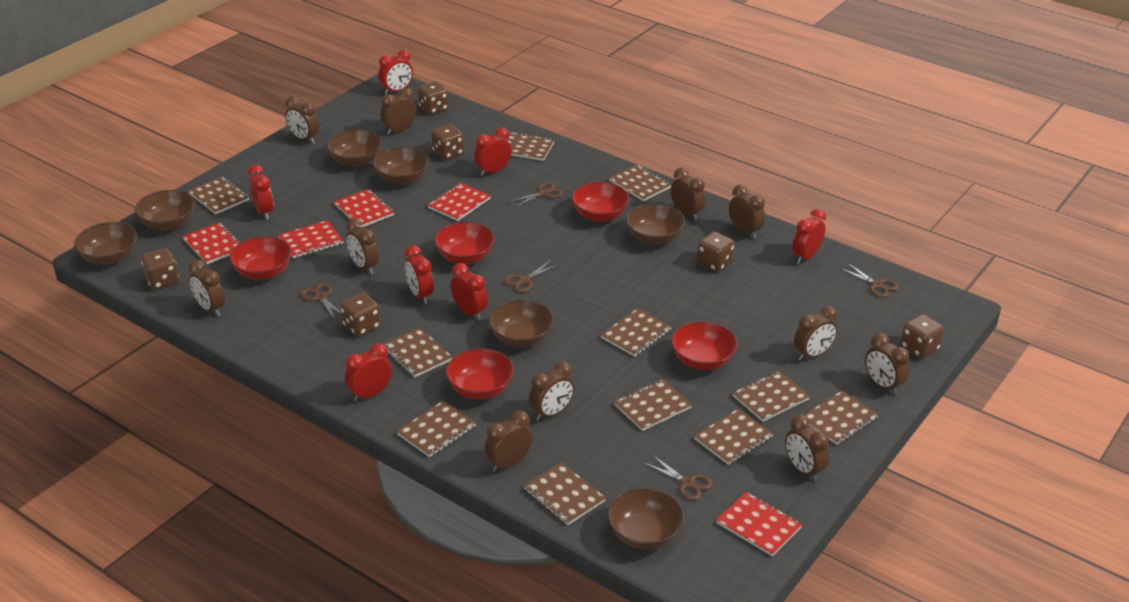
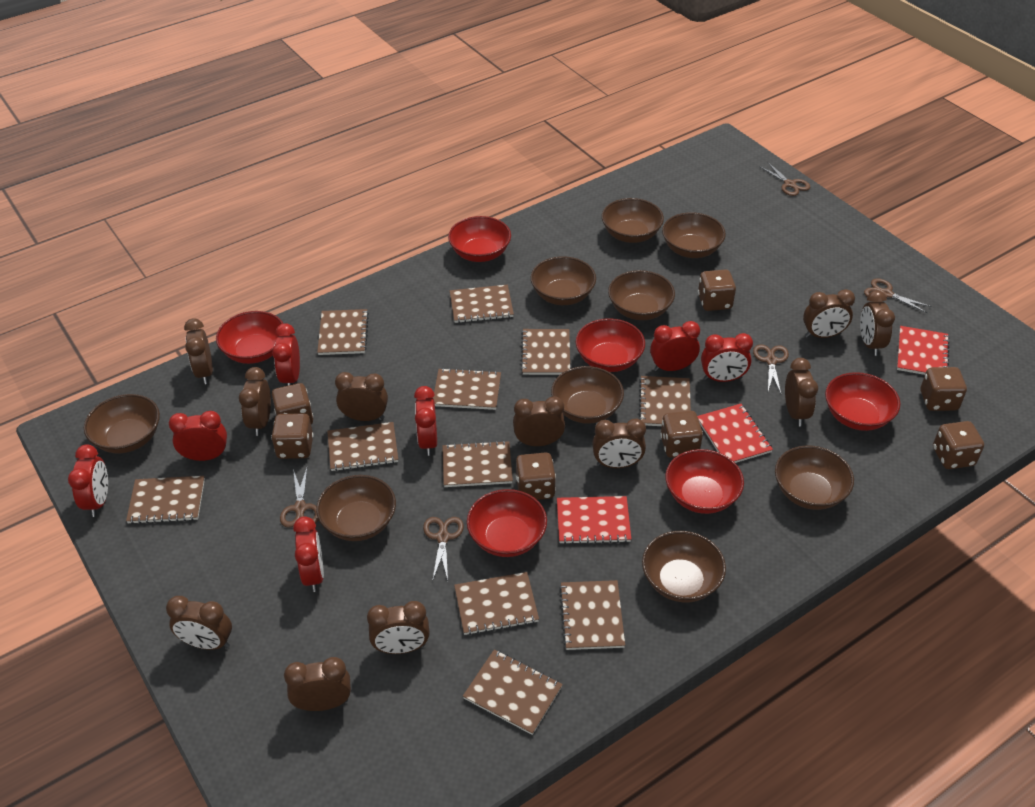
brown bowl: 7 -> 9
brown dice: 6 -> 7
red bowl: 5 -> 6
red notebook: 5 -> 3

